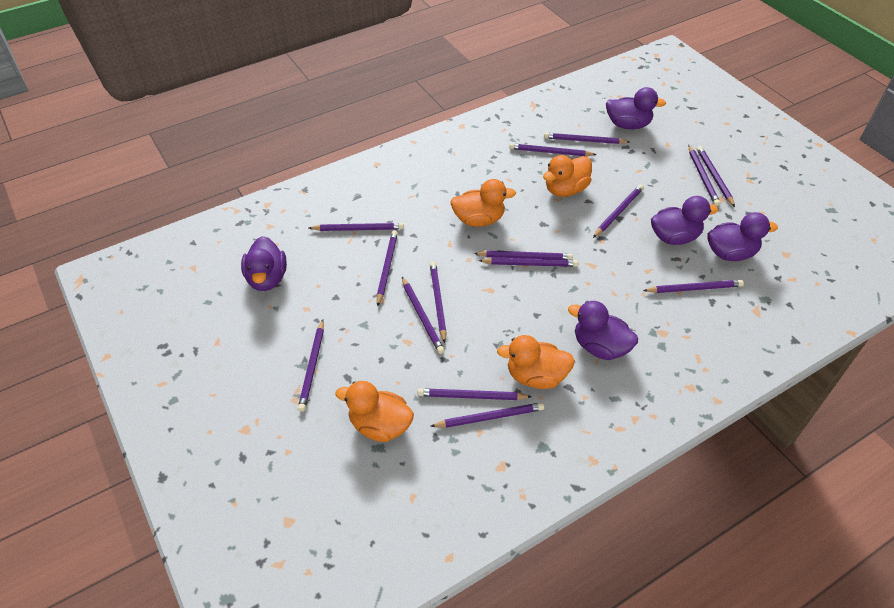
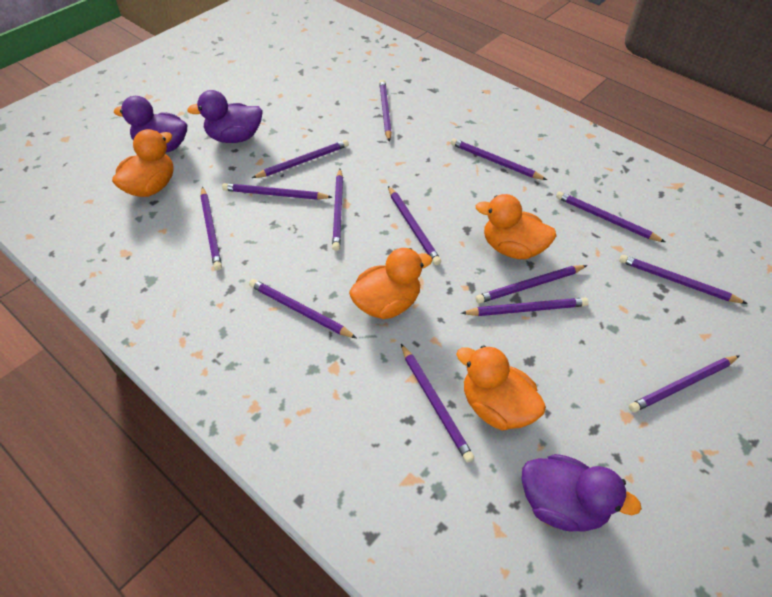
purple duck: 5 -> 3
purple pencil: 15 -> 14

